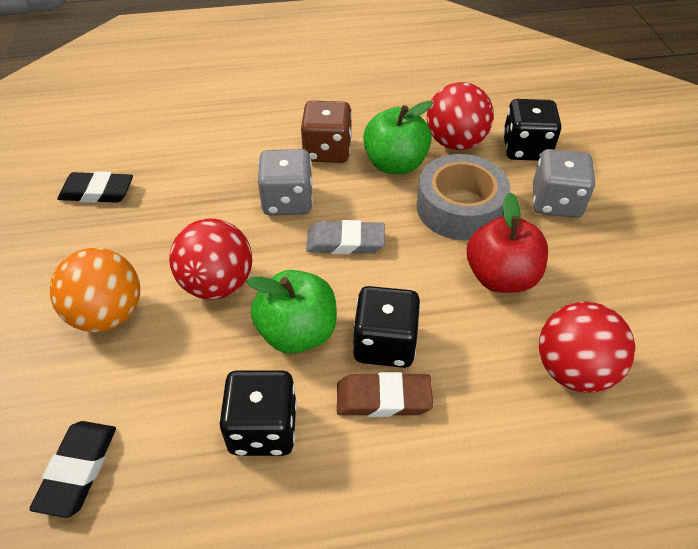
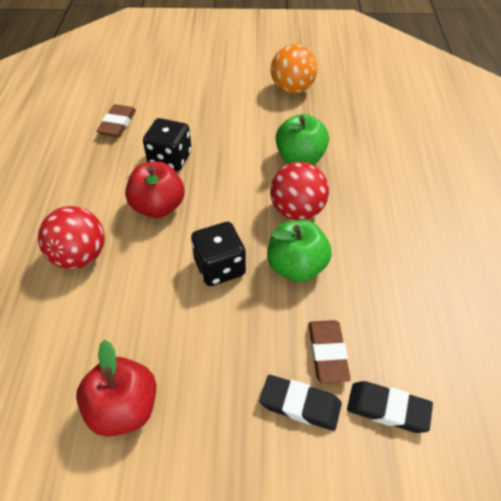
black dice: 3 -> 2
brown dice: 1 -> 0
brown eraser: 1 -> 2
grey dice: 2 -> 0
grey eraser: 1 -> 0
grey tape: 1 -> 0
red apple: 1 -> 2
red ball: 3 -> 2

